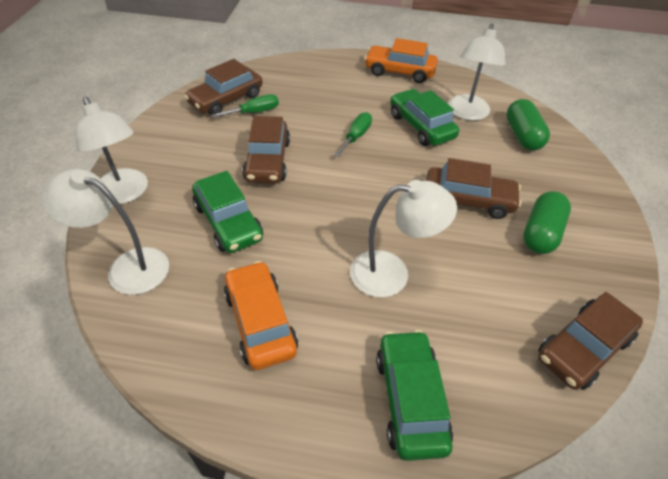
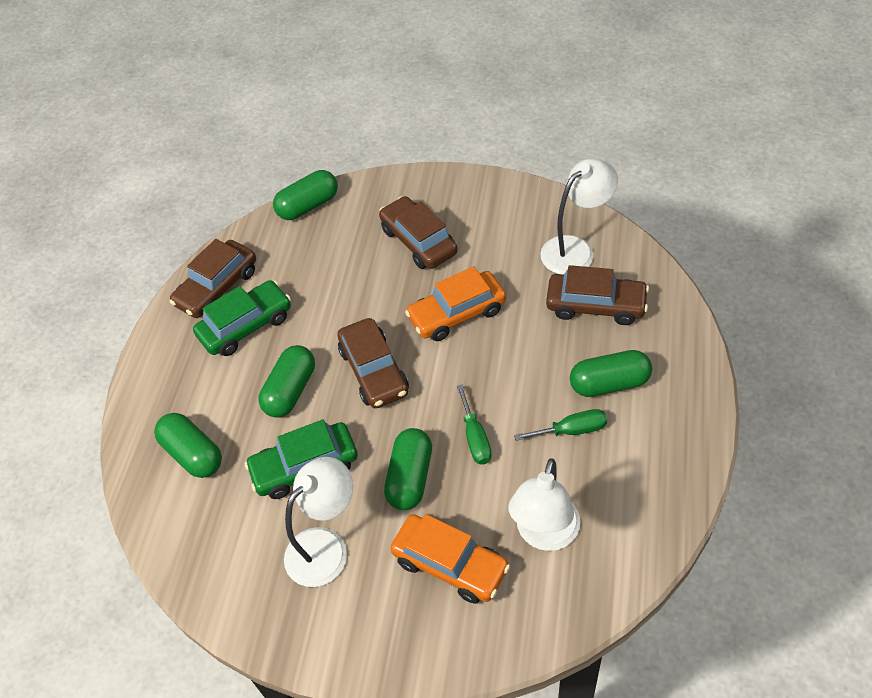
green capsule: 2 -> 5
green car: 3 -> 2
white lamp: 4 -> 3

